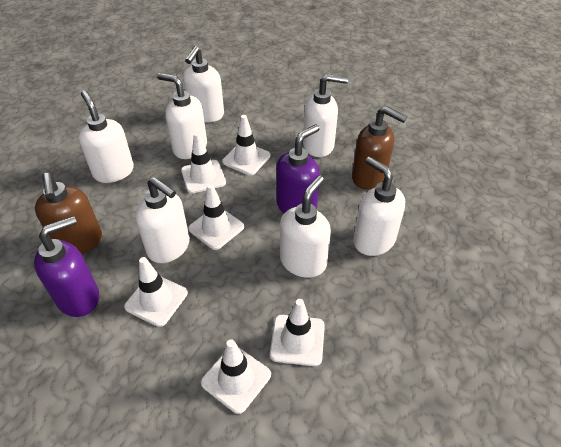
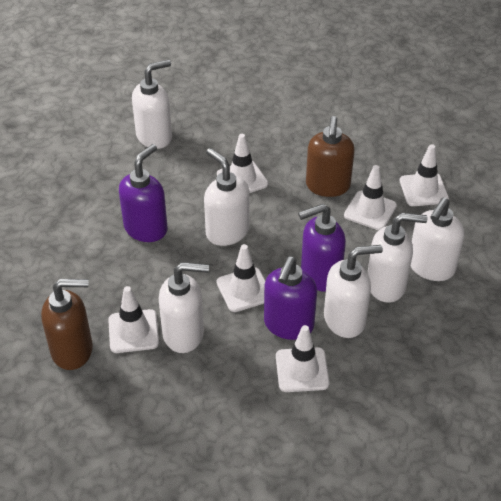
purple soap dispenser: 2 -> 3
white soap dispenser: 7 -> 6

